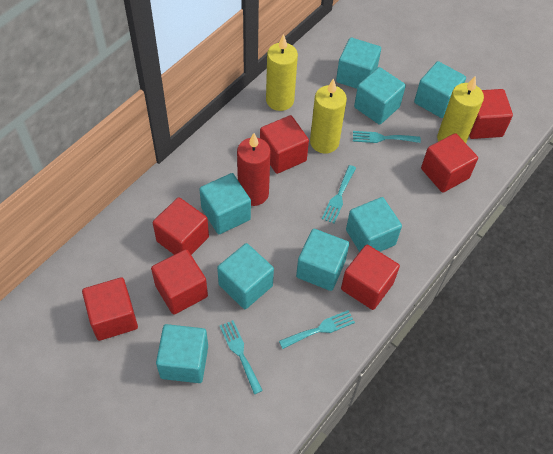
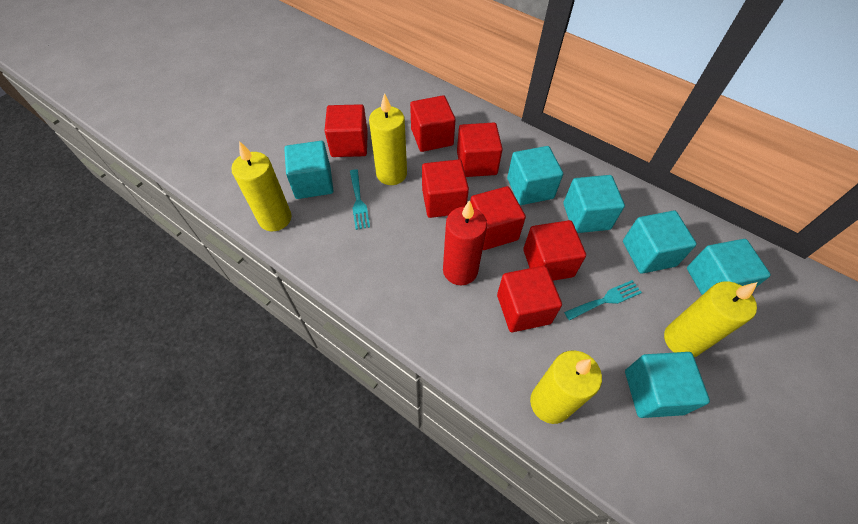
turquoise cube: 8 -> 6
turquoise fork: 4 -> 2
yellow candle: 3 -> 4

